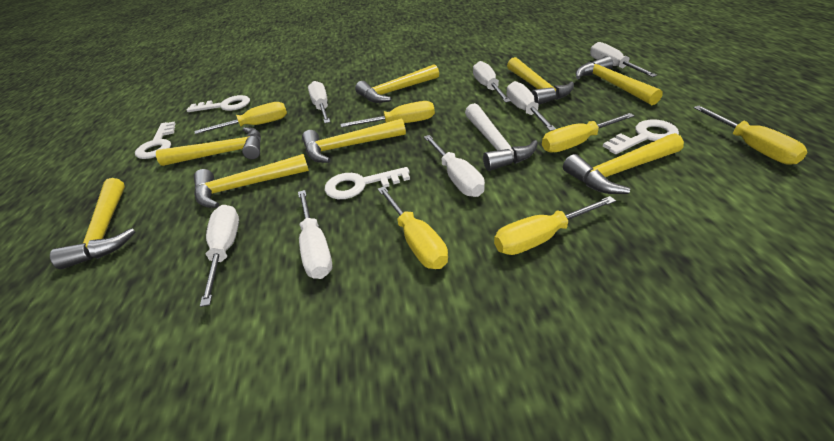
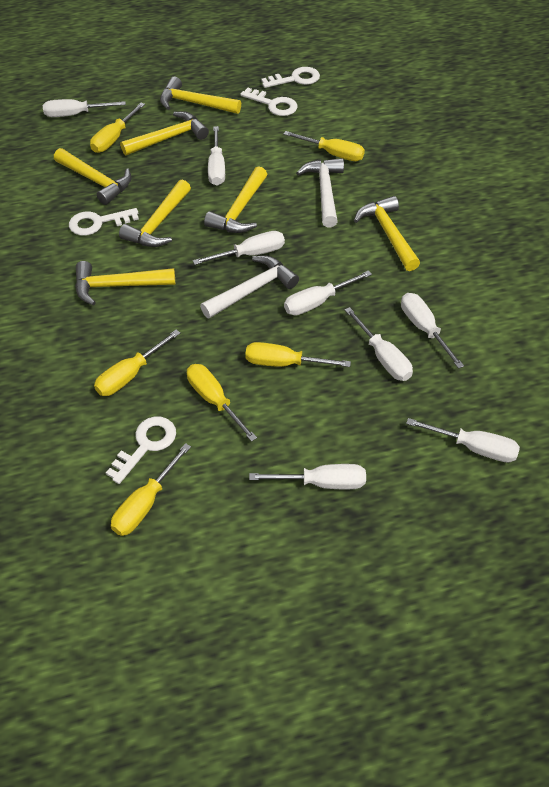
white hammer: 1 -> 2
white screwdriver: 7 -> 8
yellow hammer: 8 -> 7

